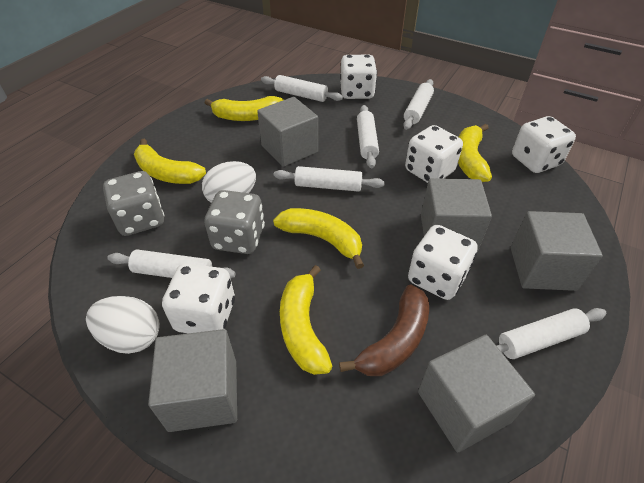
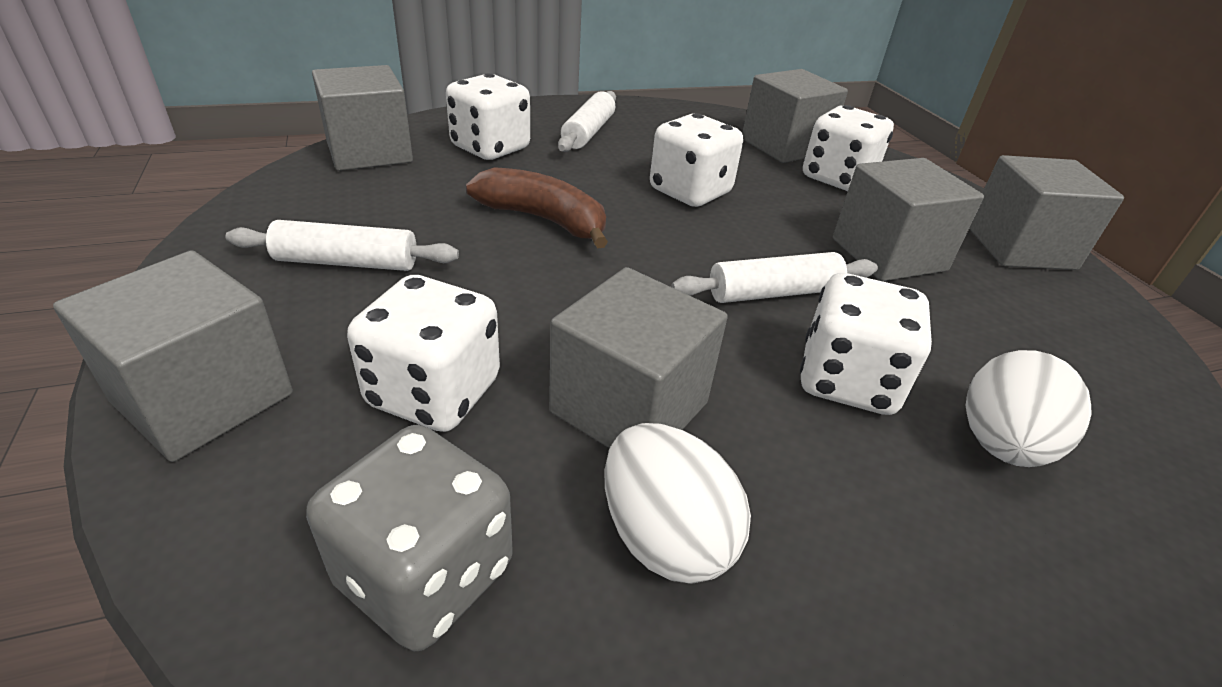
grey cube: 5 -> 6
grey dice: 2 -> 1
white rolling pin: 6 -> 3
yellow banana: 5 -> 0

